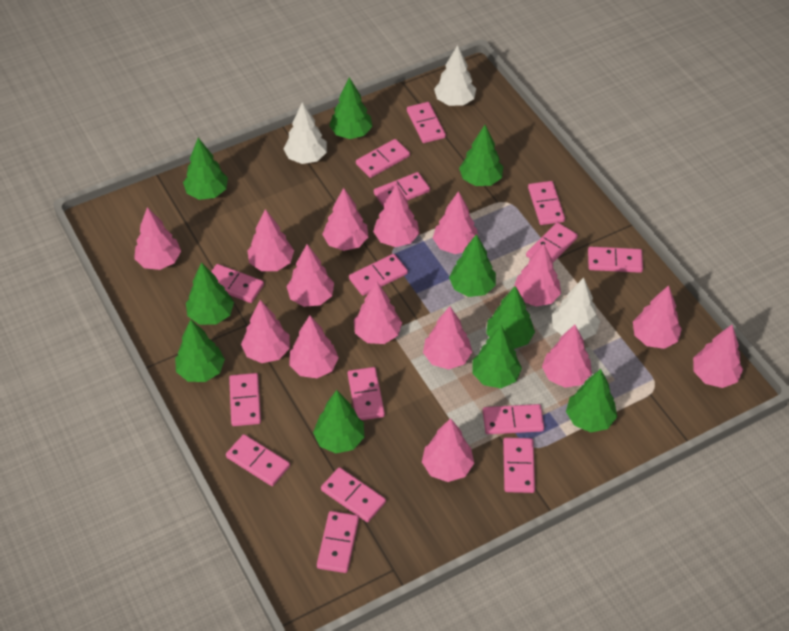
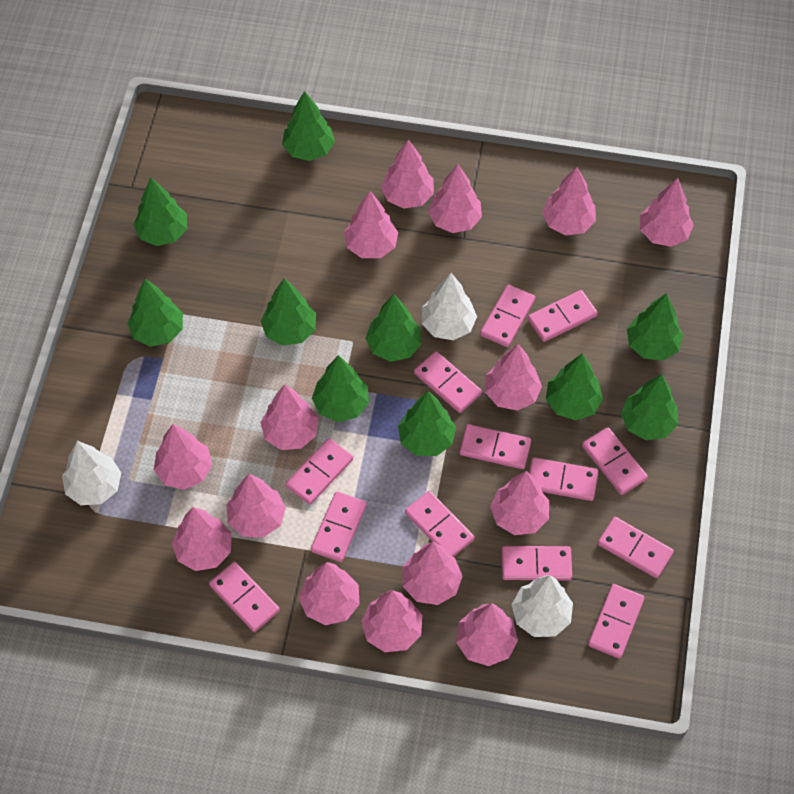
pink domino: 15 -> 13

